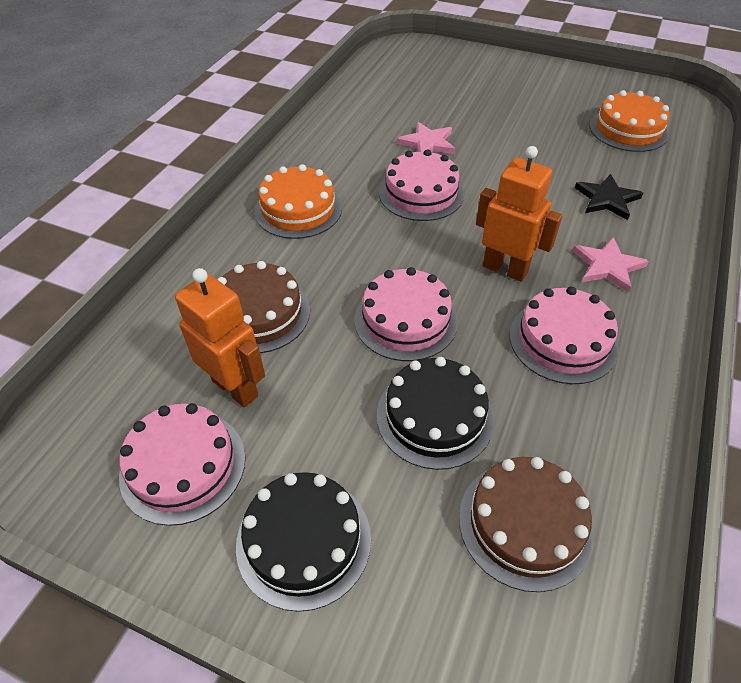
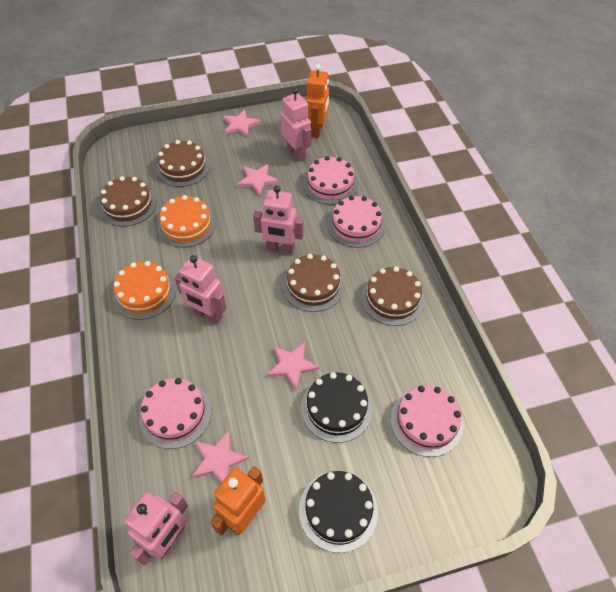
black star: 1 -> 0
brown cake: 2 -> 4
pink robot: 0 -> 4
pink star: 2 -> 4

